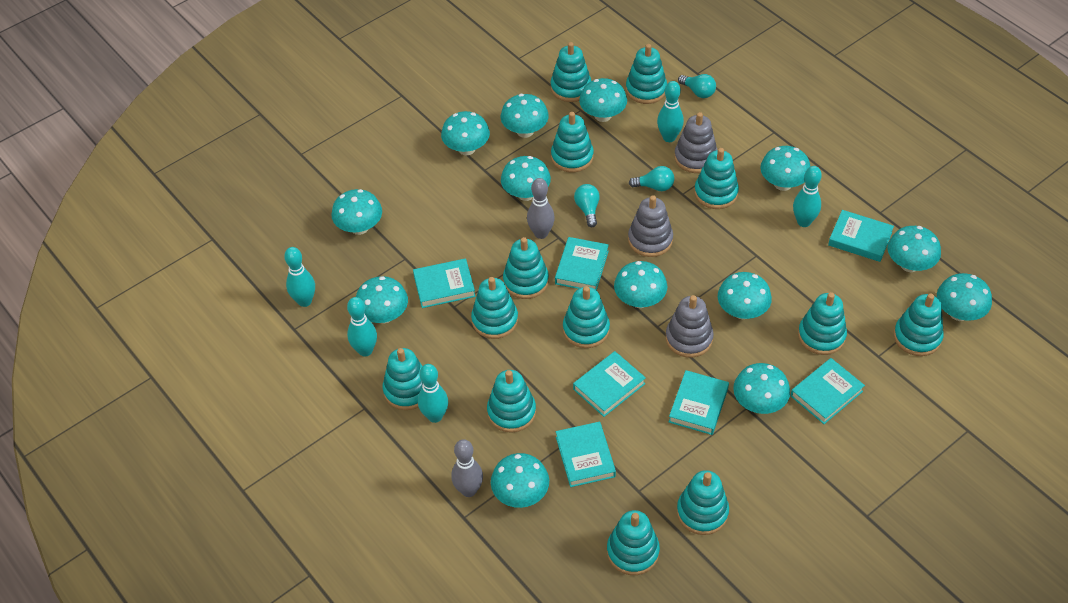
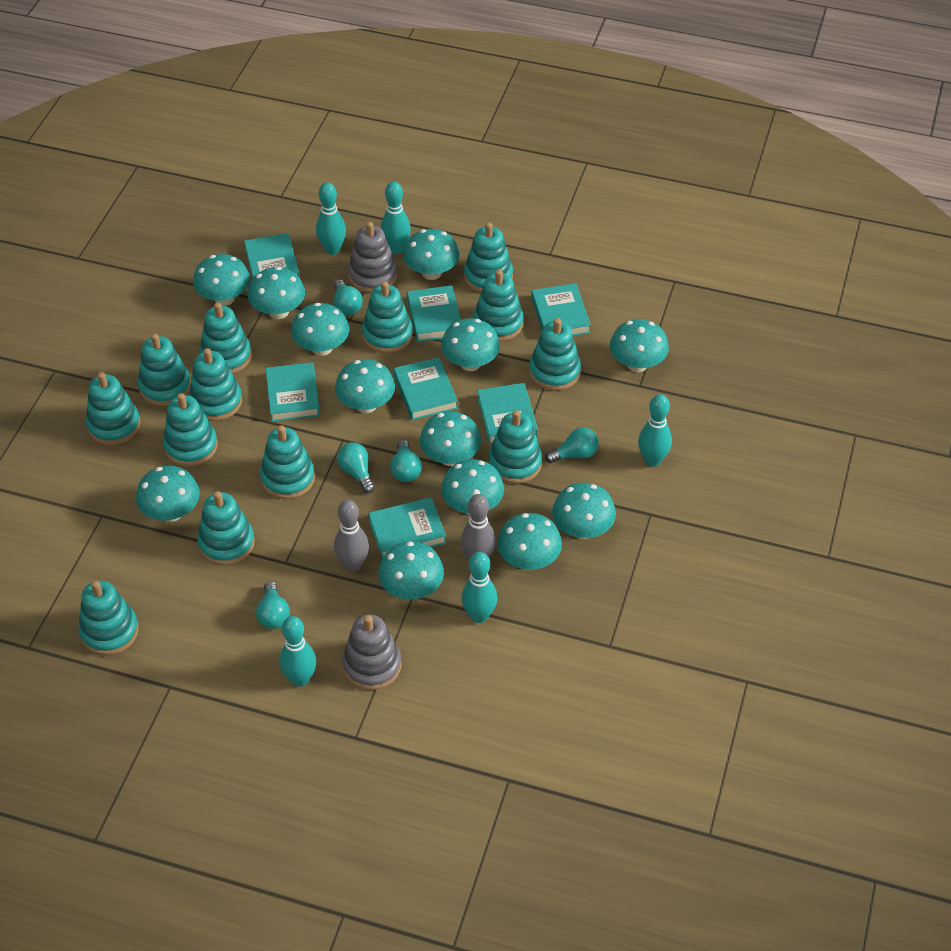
grey stacking toy: 3 -> 2
turquoise light bulb: 3 -> 5

